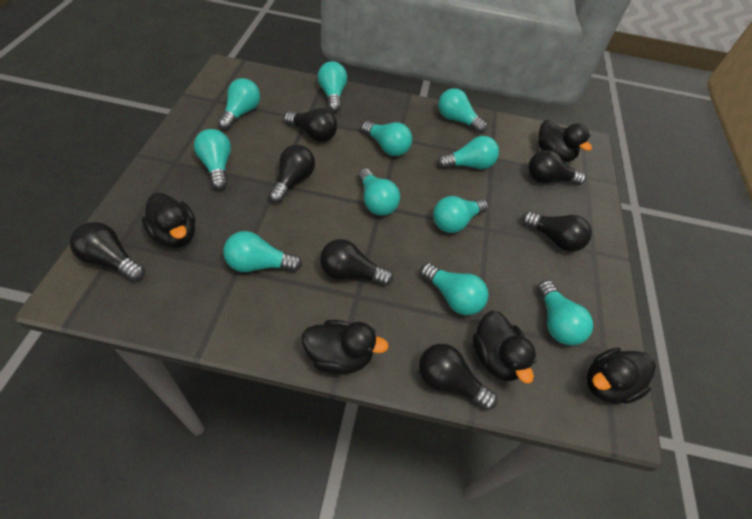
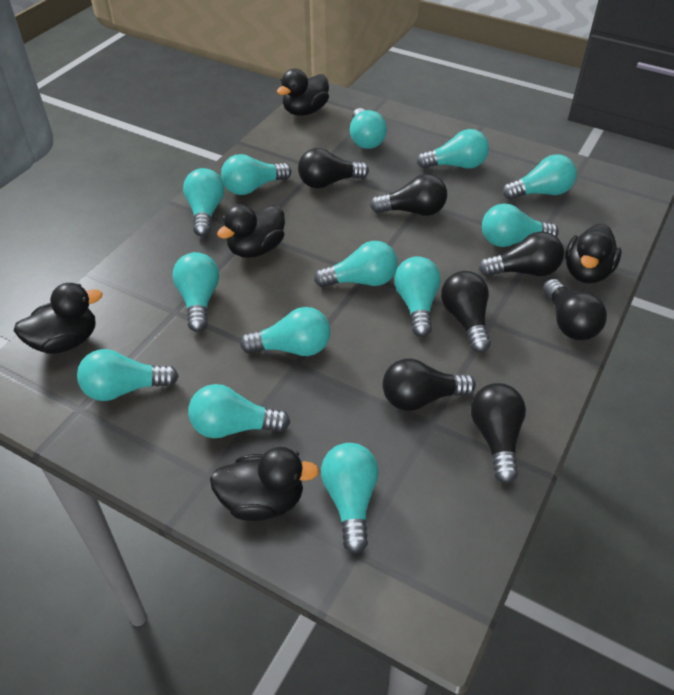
turquoise light bulb: 11 -> 13

